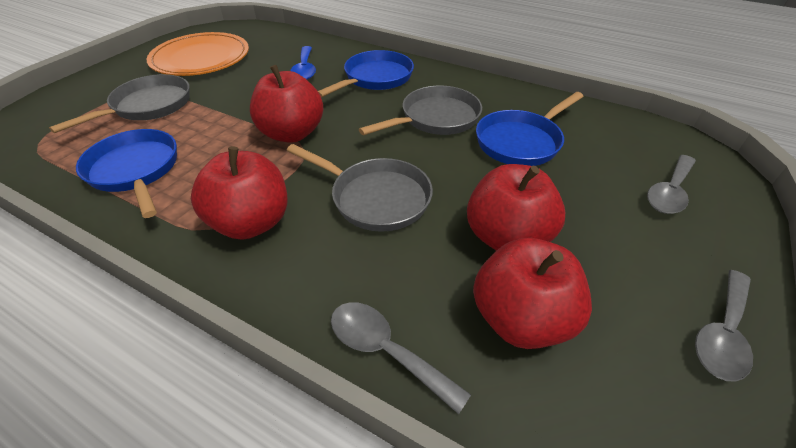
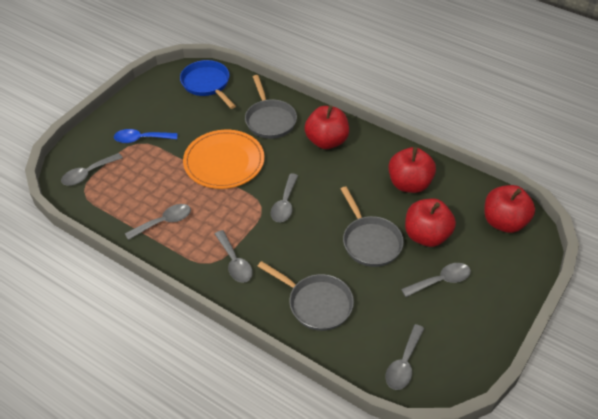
blue pan: 3 -> 1
grey spoon: 3 -> 6

